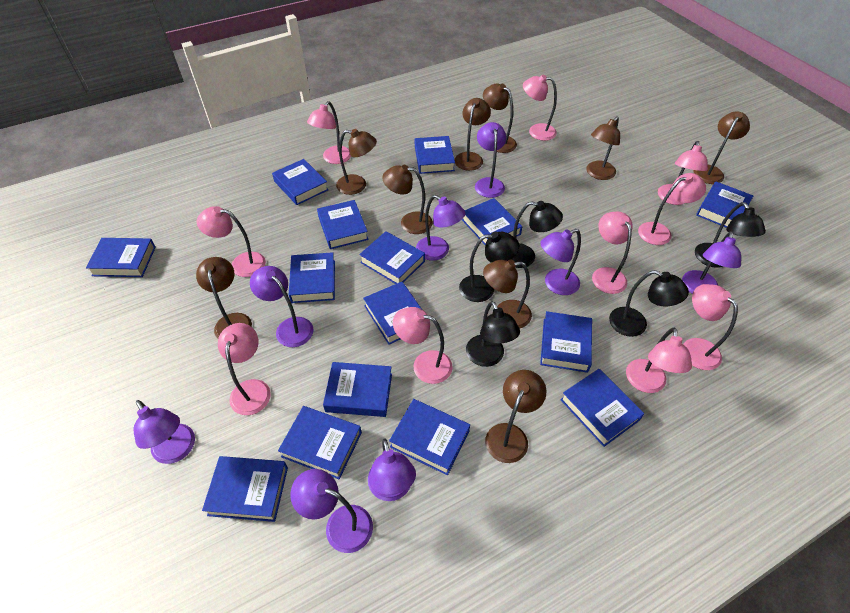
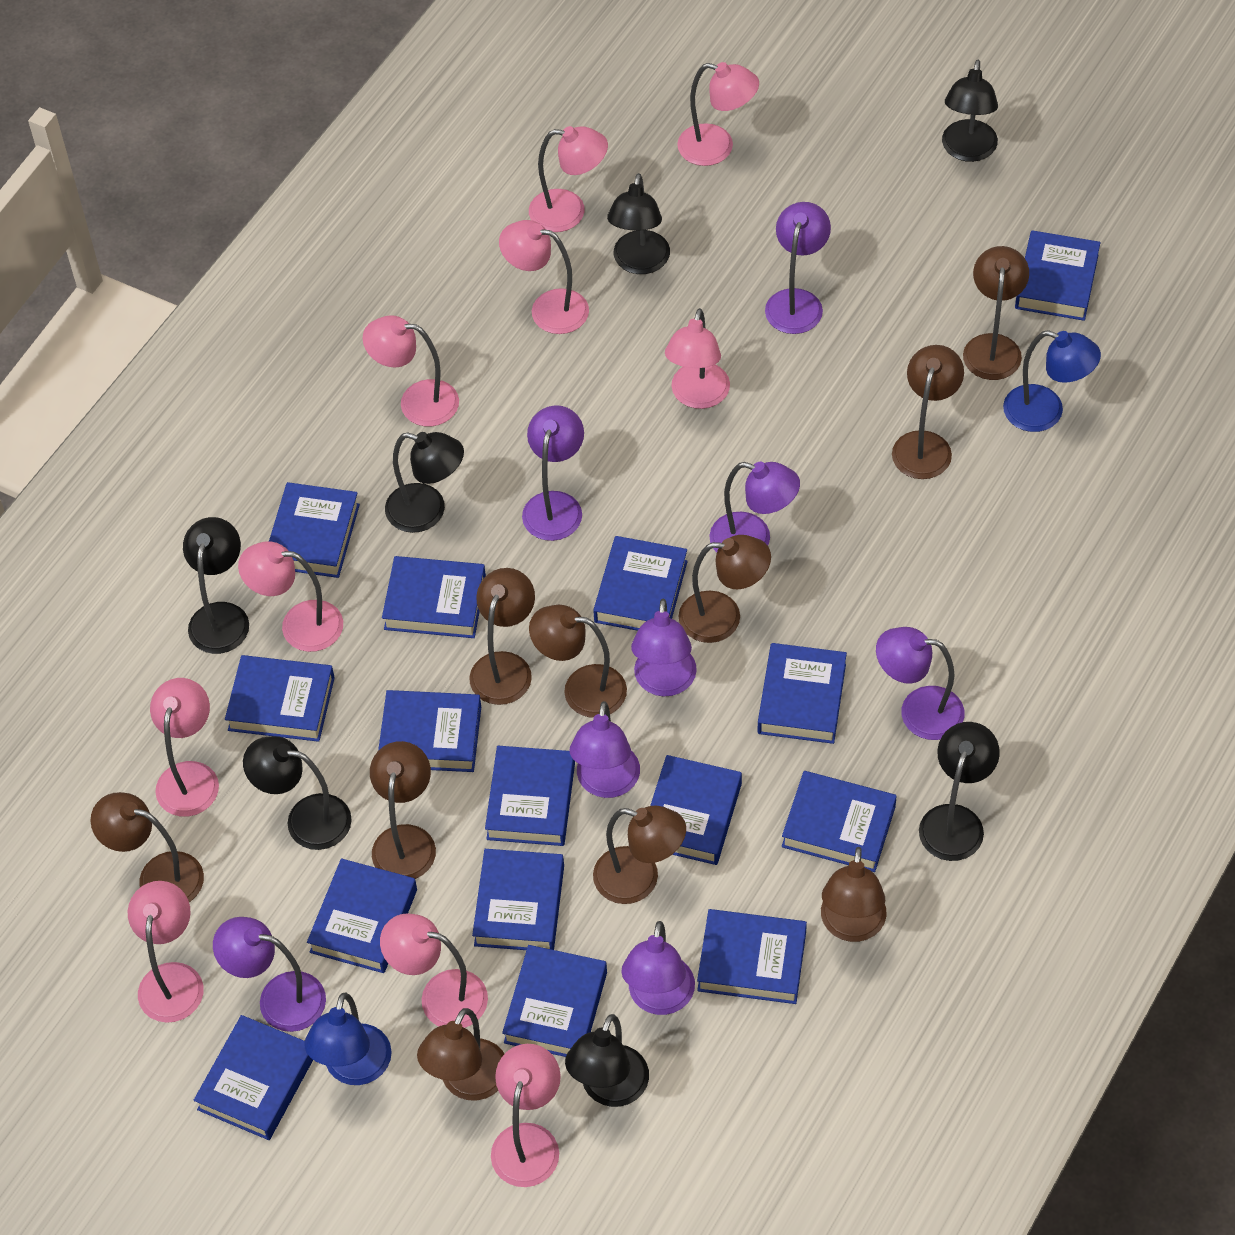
black lamp: 5 -> 7
blue lamp: 0 -> 2
brown lamp: 9 -> 10

